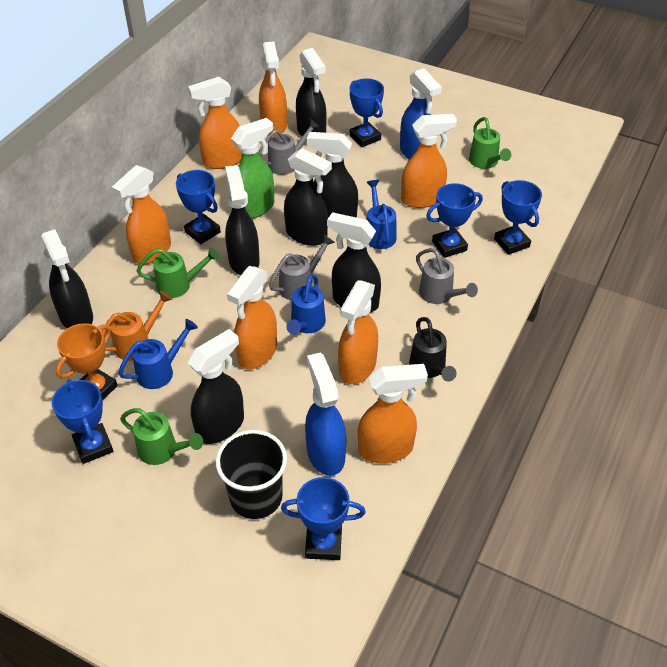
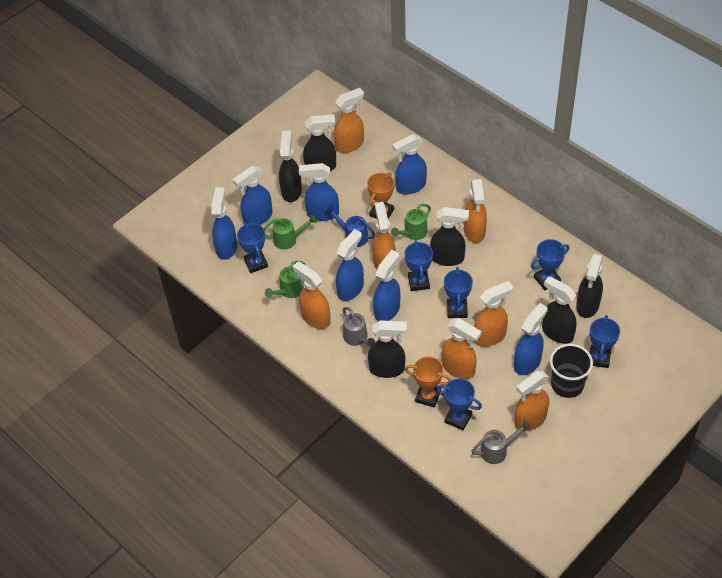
black spray bottle: 7 -> 6
black watering can: 1 -> 0
blue spray bottle: 2 -> 7
blue watering can: 3 -> 1
green spray bottle: 1 -> 0
grey watering can: 3 -> 2
orange trophy: 1 -> 2
orange watering can: 1 -> 0

